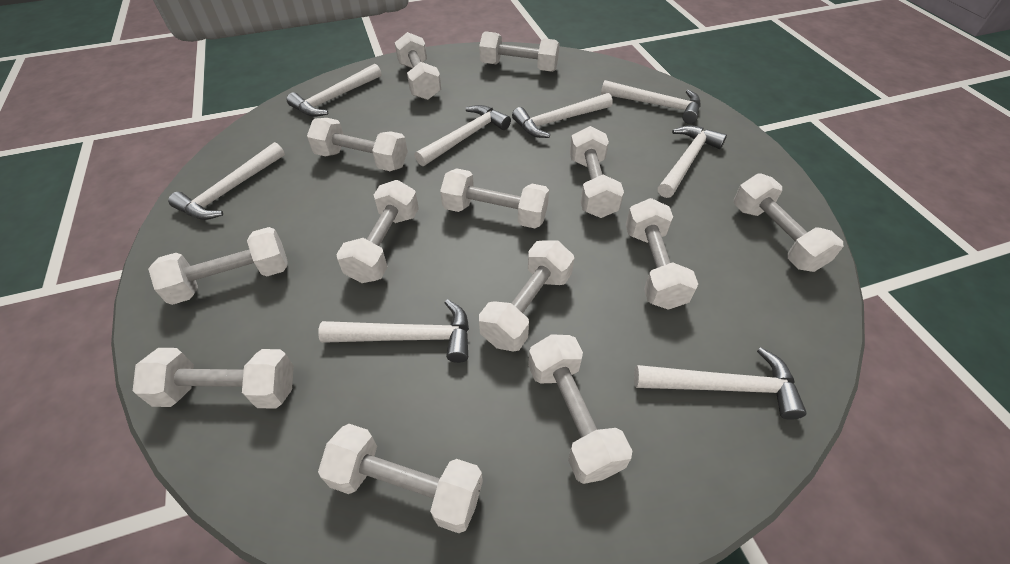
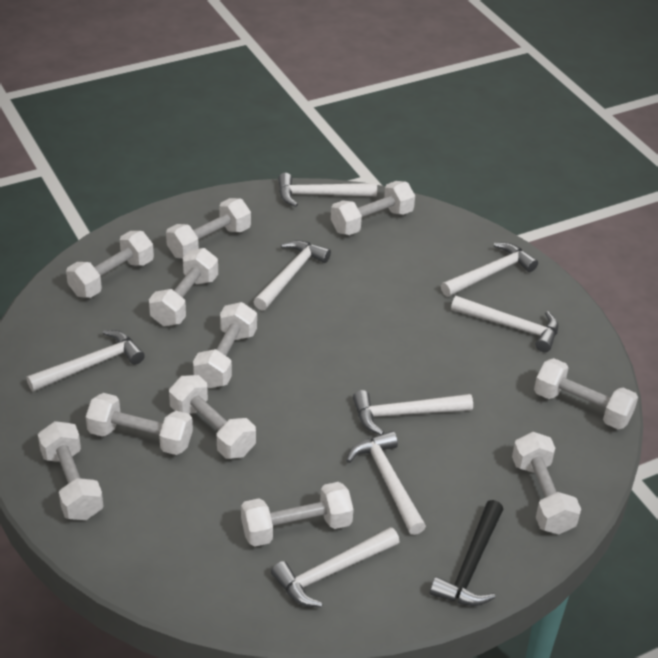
black hammer: 0 -> 1
white dumbbell: 13 -> 11

